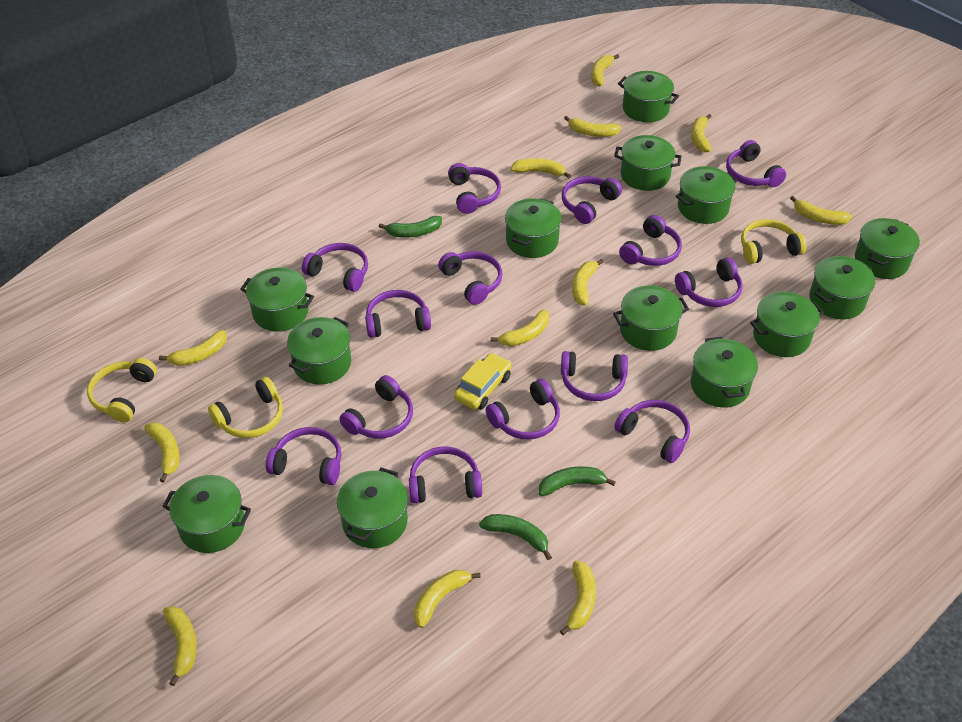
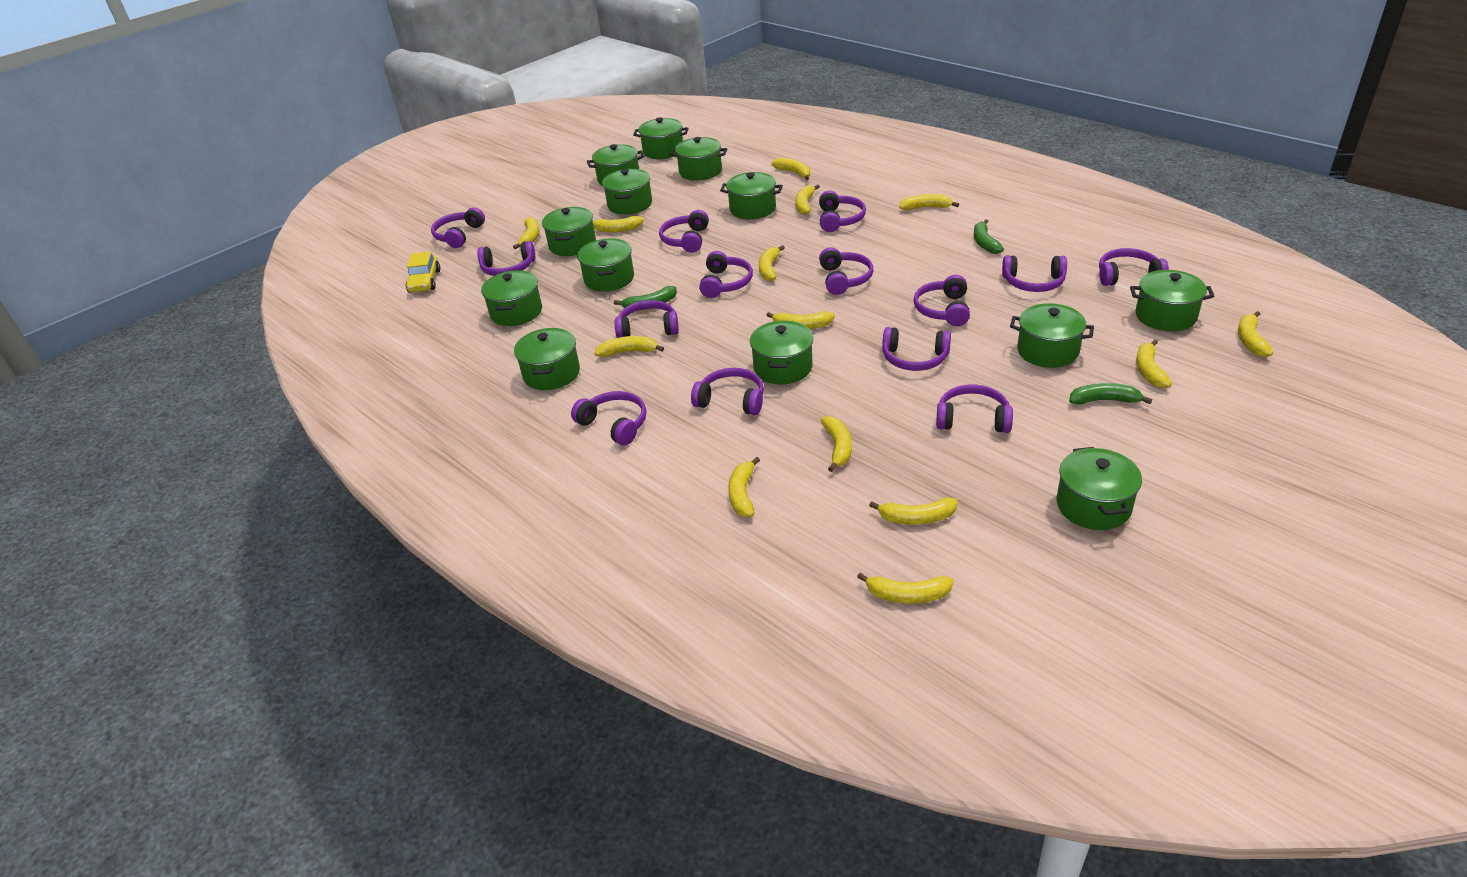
yellow banana: 12 -> 14
yellow headphones: 3 -> 0

